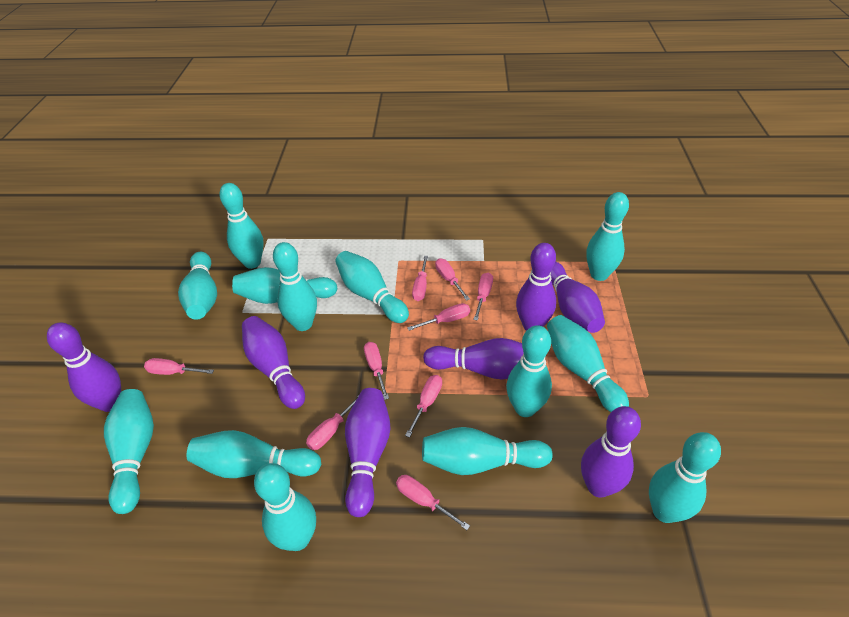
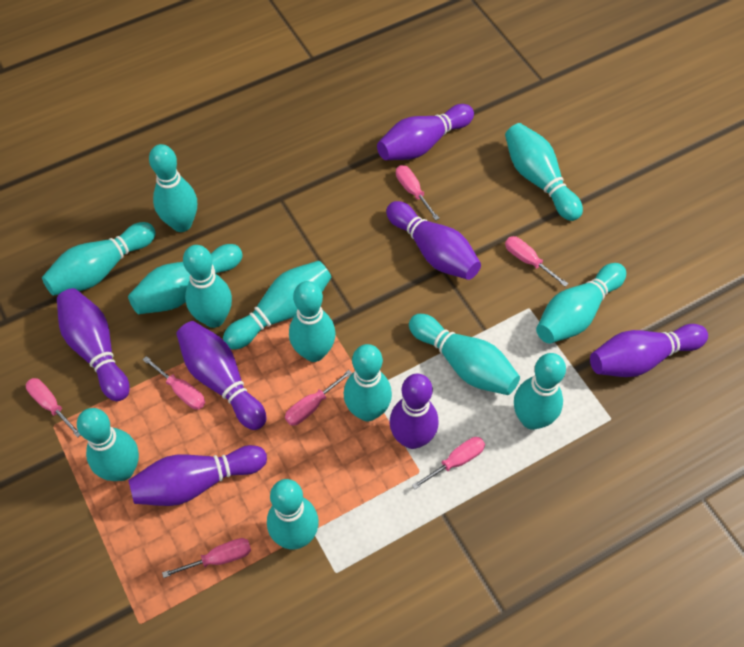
pink screwdriver: 9 -> 7

